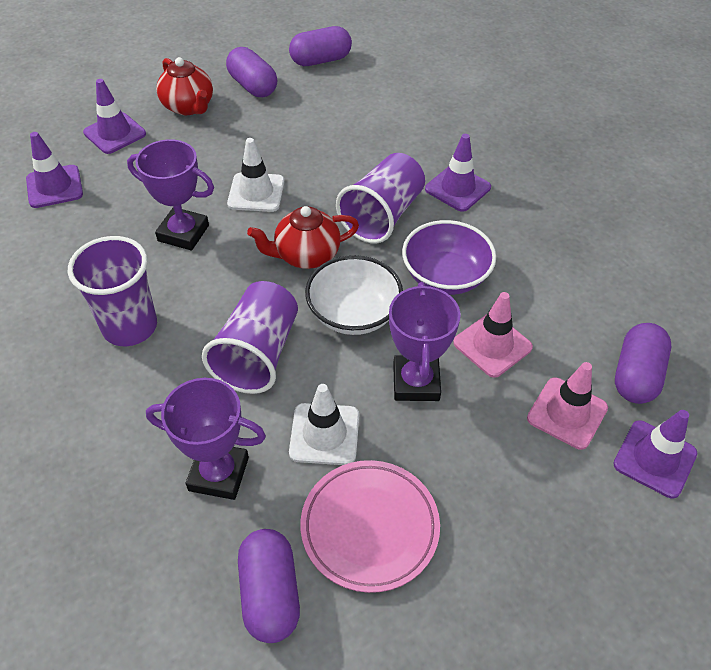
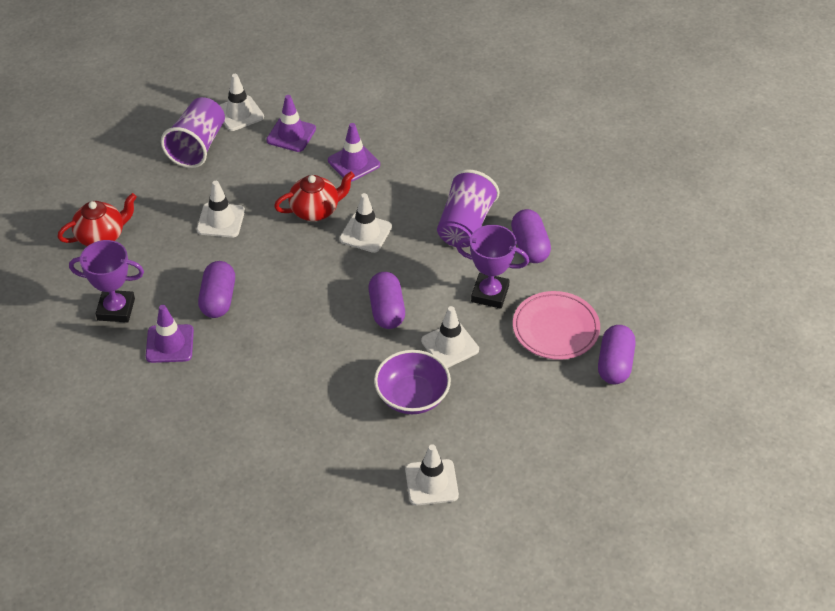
pink traffic cone: 2 -> 0
purple cup: 3 -> 2
purple traffic cone: 4 -> 3
purple trophy: 3 -> 2
white bowl: 1 -> 0
white traffic cone: 2 -> 5

